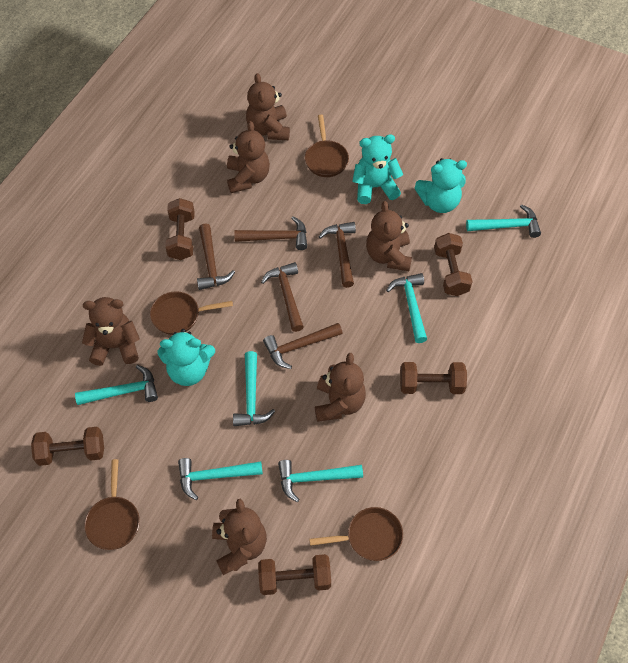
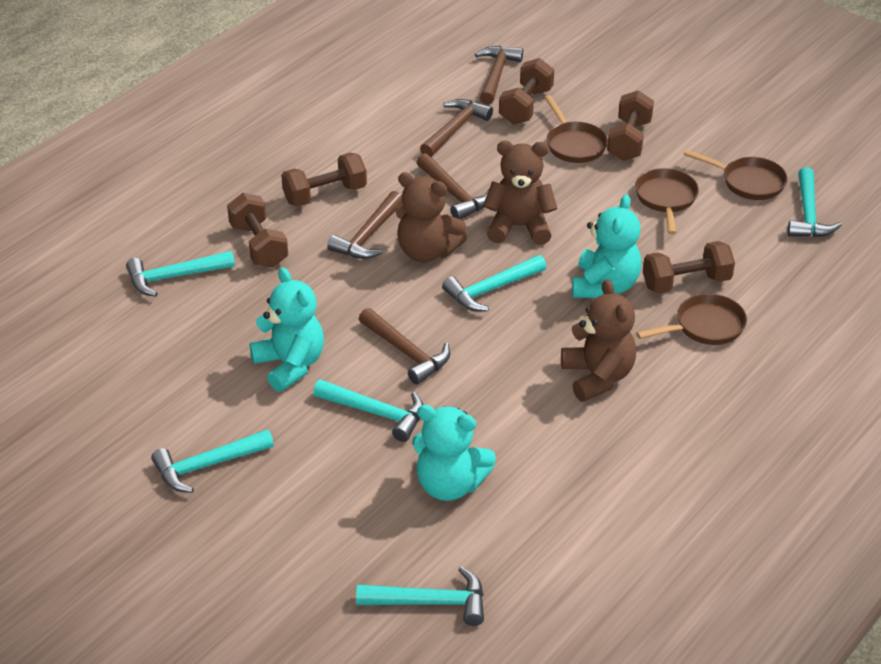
brown teddy bear: 6 -> 3

